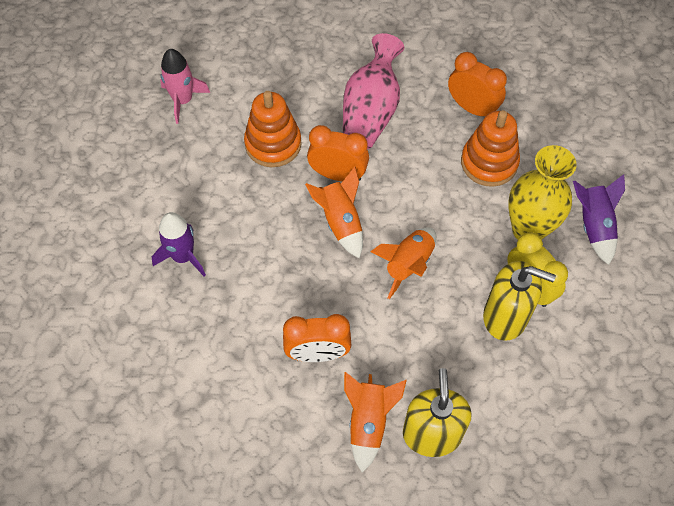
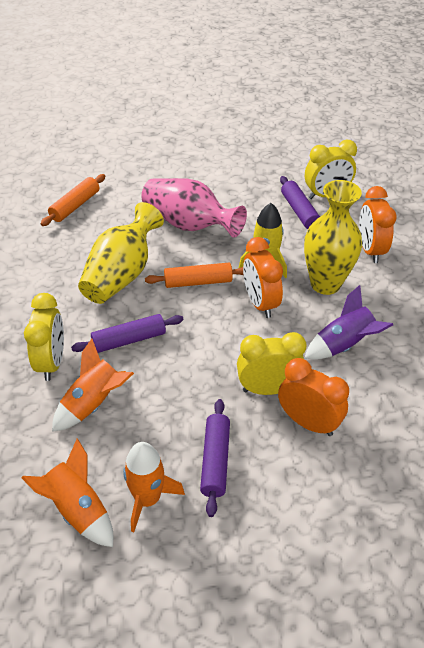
orange rolling pin: 0 -> 2
orange stacking toy: 2 -> 0
pink rocket: 1 -> 0
purple rocket: 2 -> 1
purple rolling pin: 0 -> 3
yellow clock: 1 -> 3
yellow rocket: 0 -> 1
yellow soap dispenser: 2 -> 0
yellow vase: 1 -> 2

